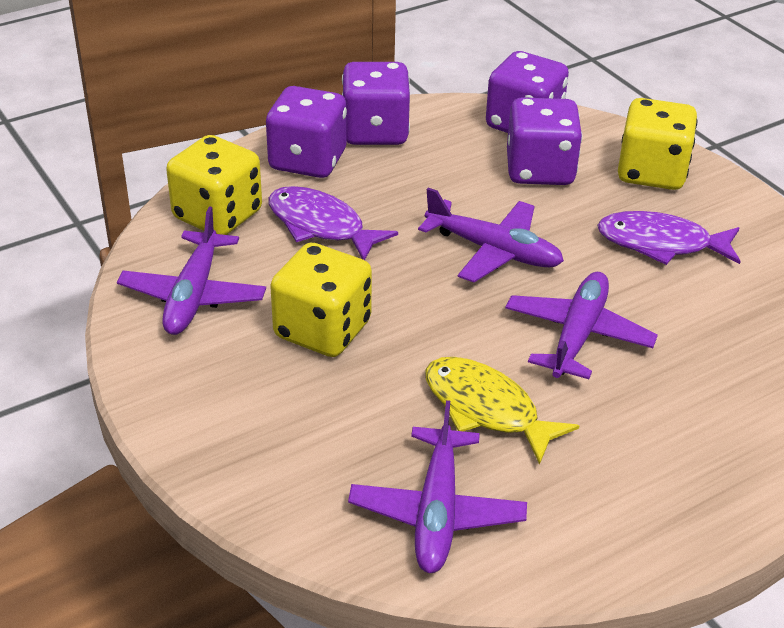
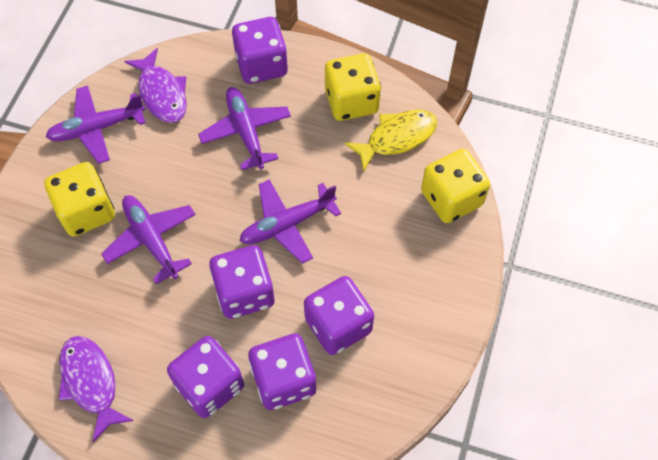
purple dice: 4 -> 5

